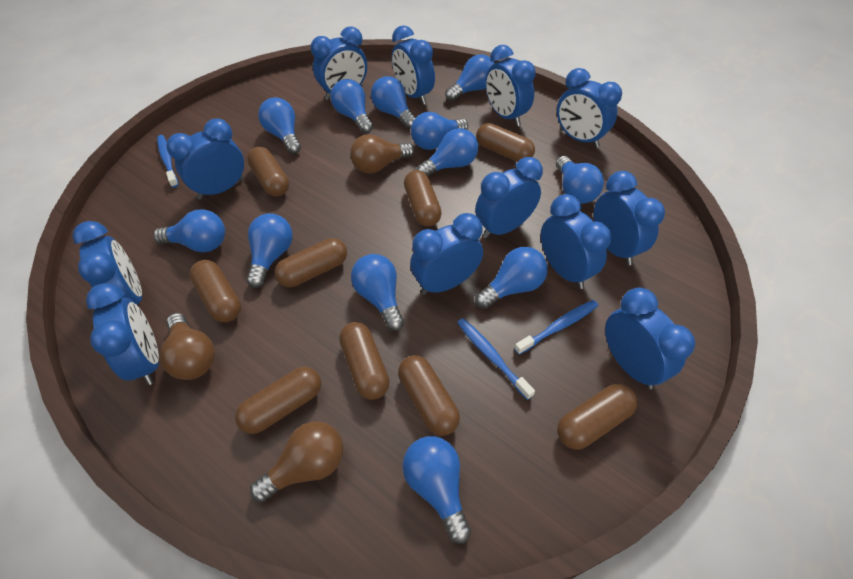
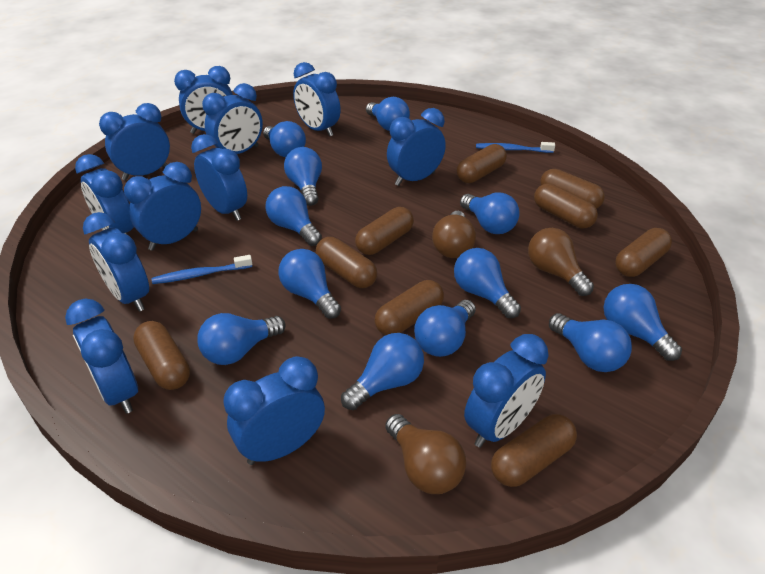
blue toothbrush: 3 -> 2

